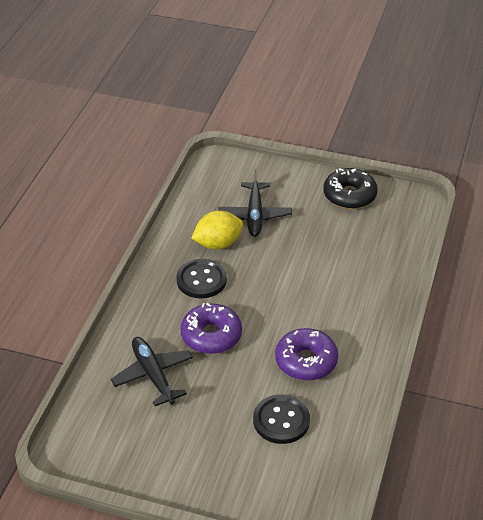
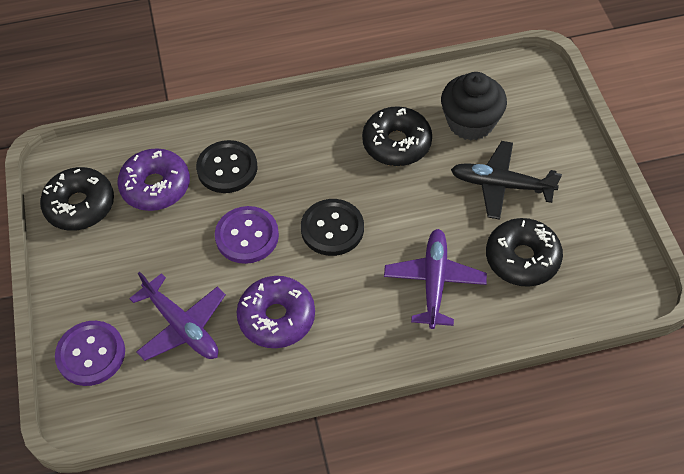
black cupcake: 0 -> 1
black donut: 1 -> 3
black plane: 2 -> 1
purple button: 0 -> 2
purple plane: 0 -> 2
yellow lemon: 1 -> 0

